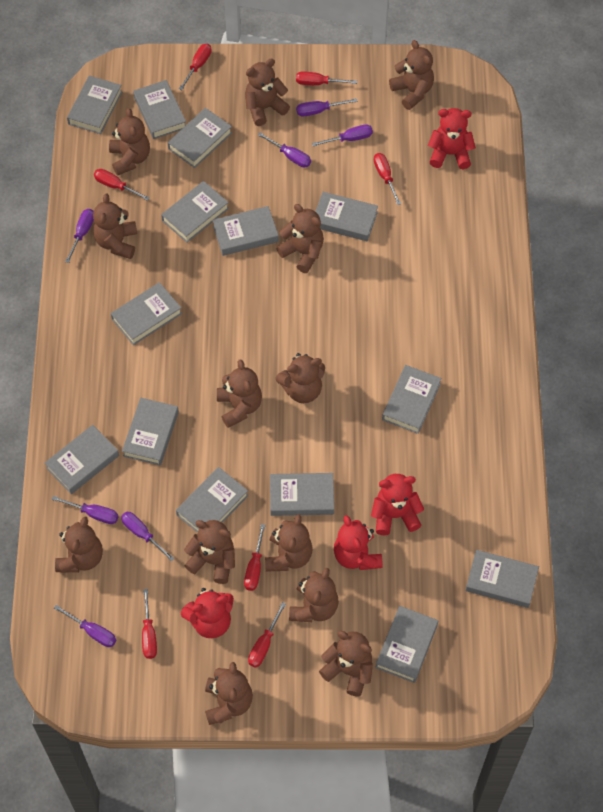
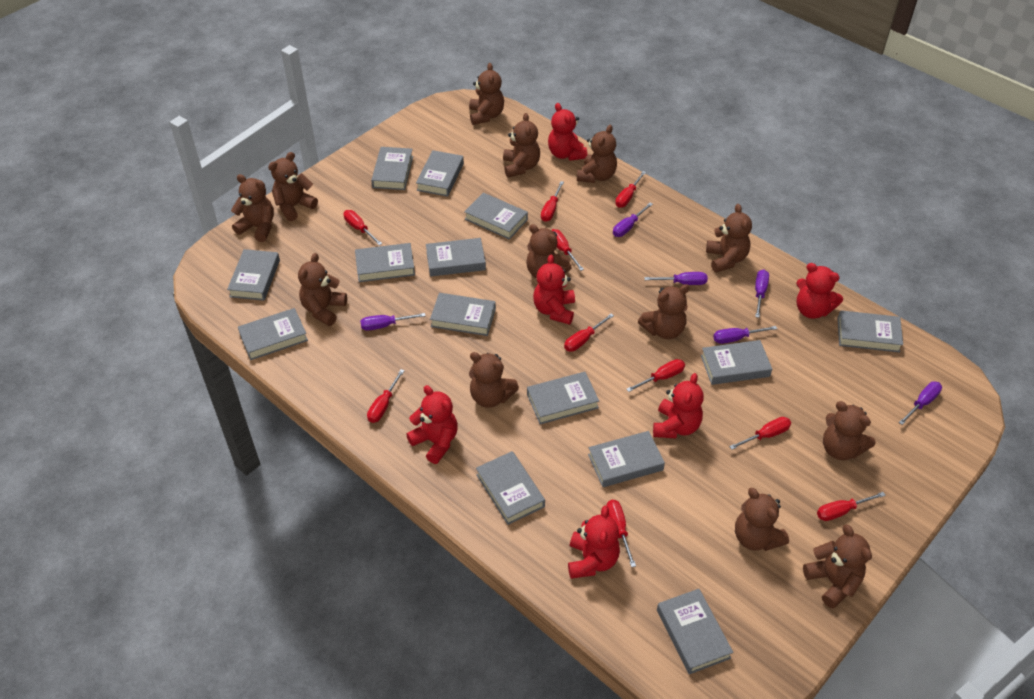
purple screwdriver: 7 -> 6
red screwdriver: 7 -> 10
red teddy bear: 4 -> 6

